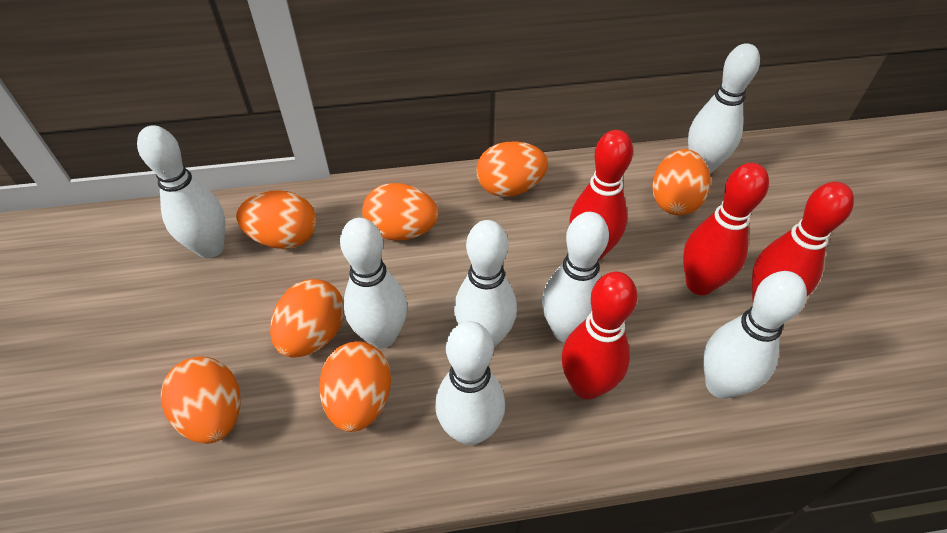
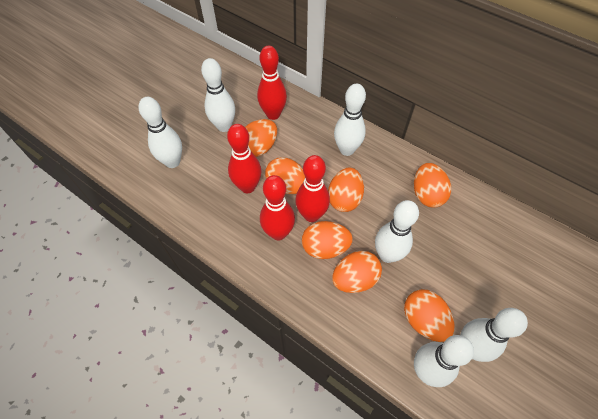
white bowling pin: 7 -> 6

